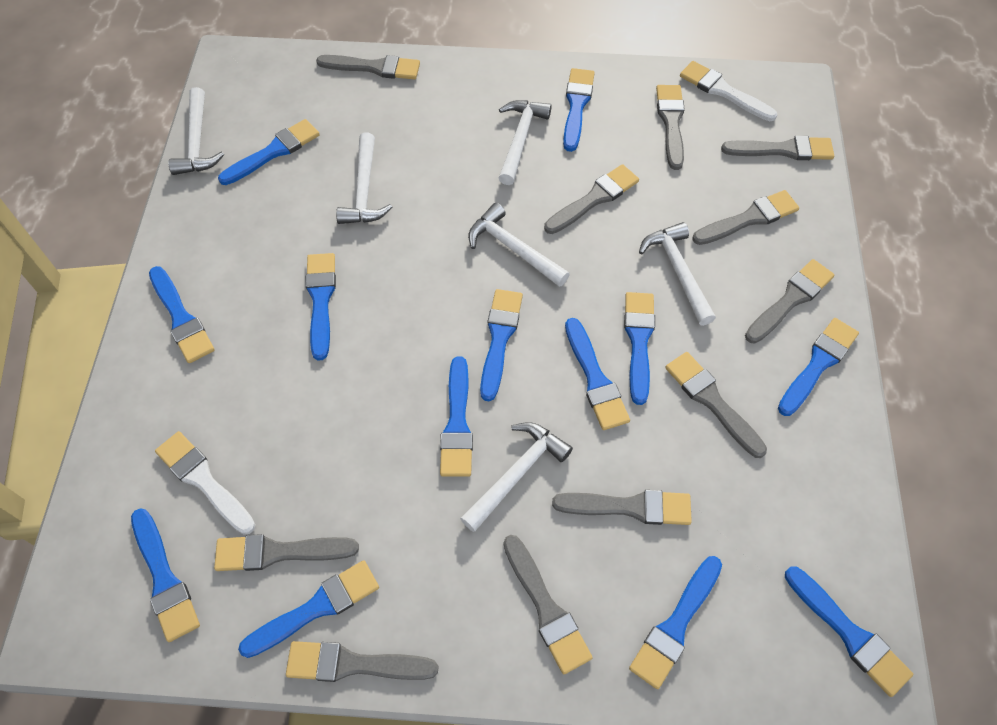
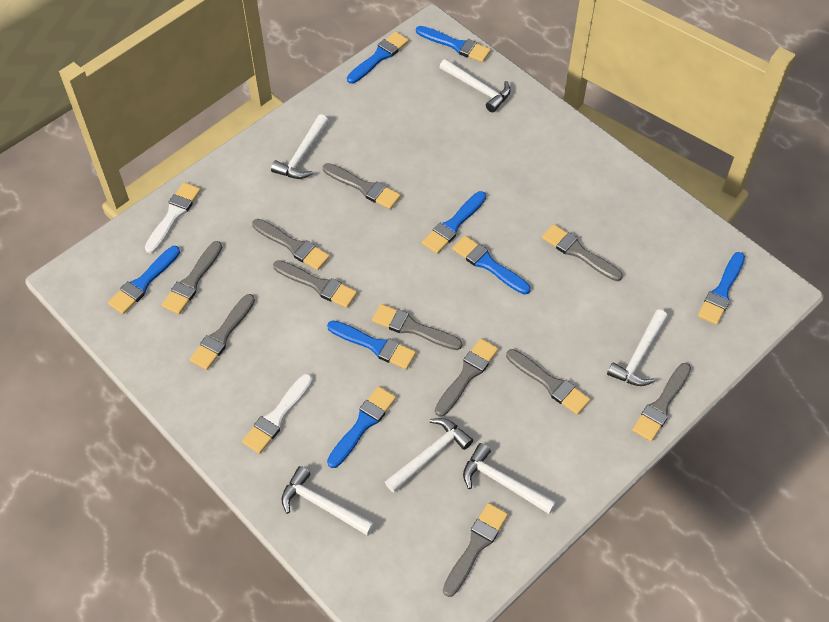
blue brush: 13 -> 8

